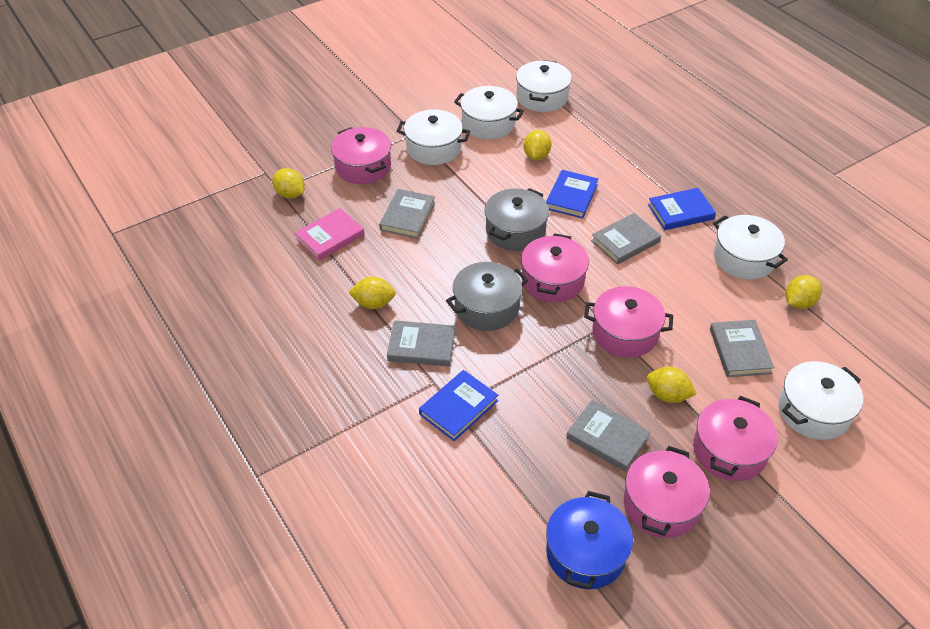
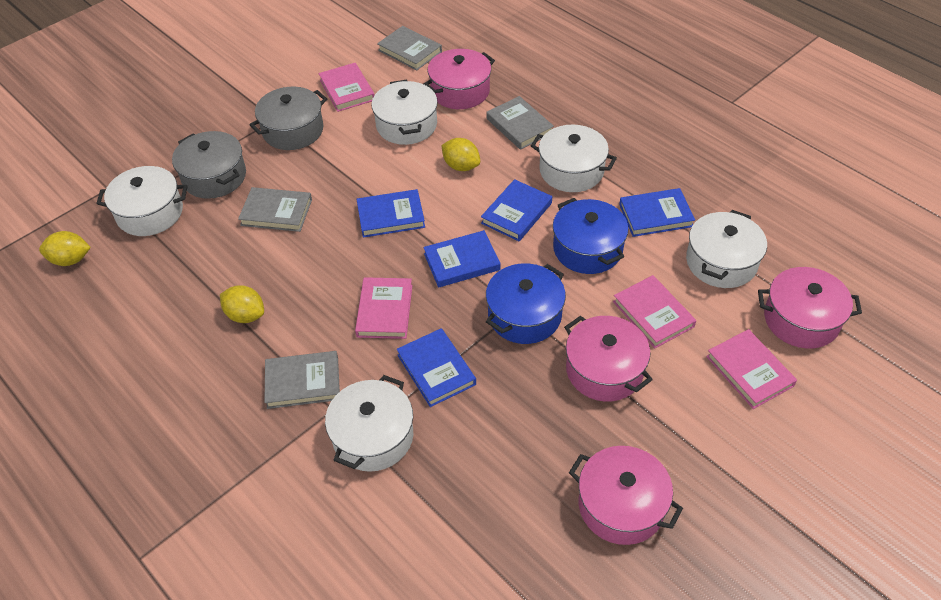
blue book: 3 -> 5
blue pot: 1 -> 2
grey book: 5 -> 4
pink book: 1 -> 4
pink pot: 5 -> 4
yellow lemon: 5 -> 3

